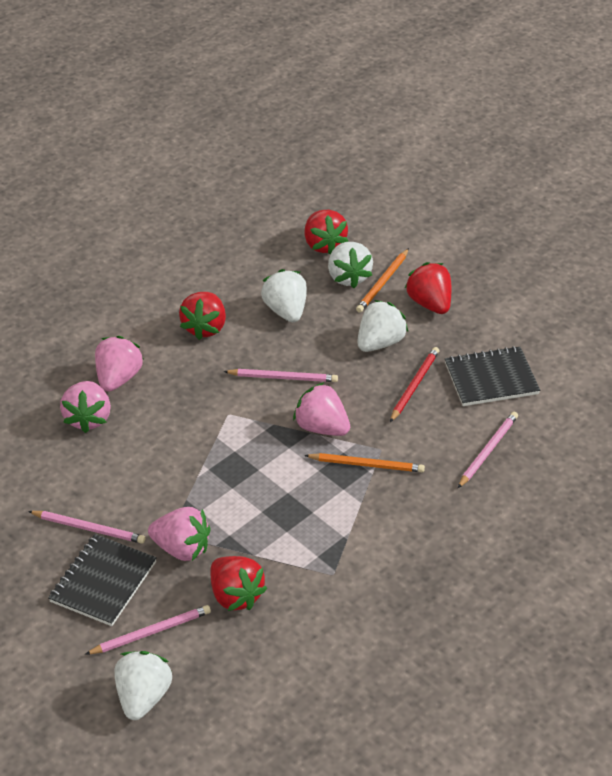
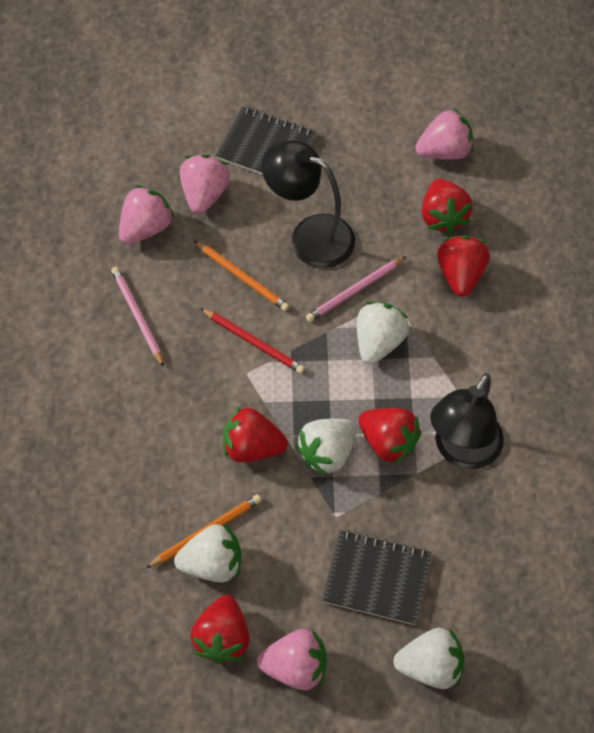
black lamp: 0 -> 2
pink pencil: 4 -> 2
red strawberry: 4 -> 5

